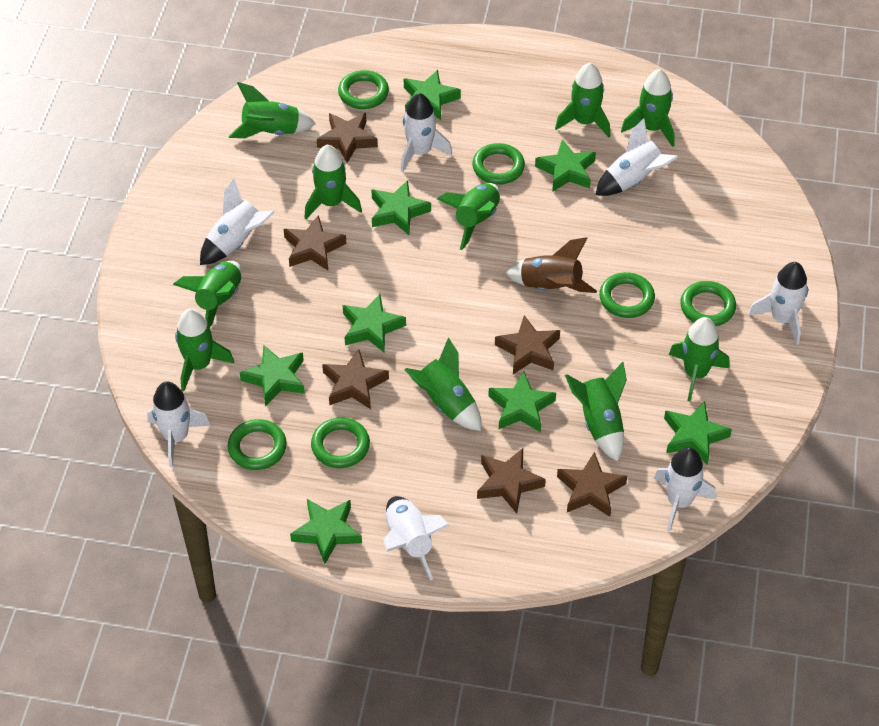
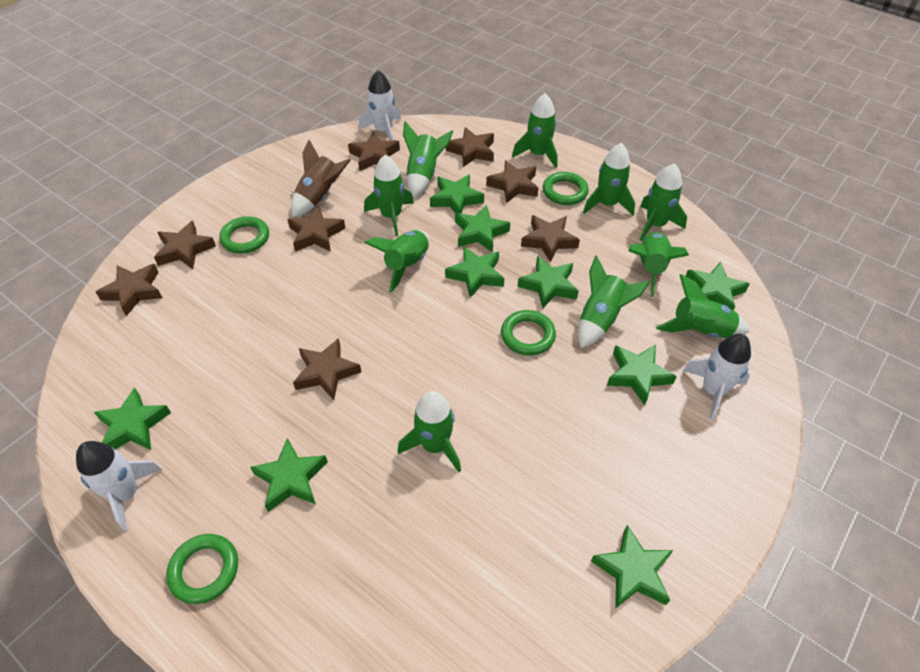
brown star: 6 -> 8
green ring: 6 -> 4
green star: 8 -> 9
white rocket: 7 -> 3

